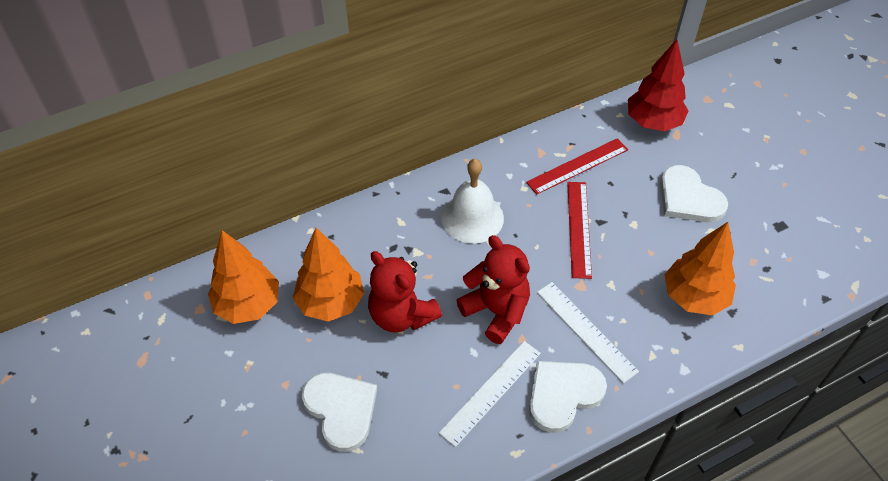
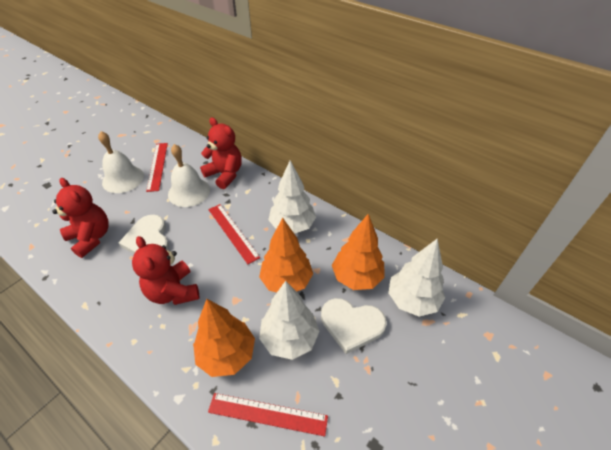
red ruler: 2 -> 3
red teddy bear: 2 -> 3
red tree: 1 -> 0
white bell: 1 -> 2
white heart: 3 -> 2
white ruler: 2 -> 0
white tree: 0 -> 3

